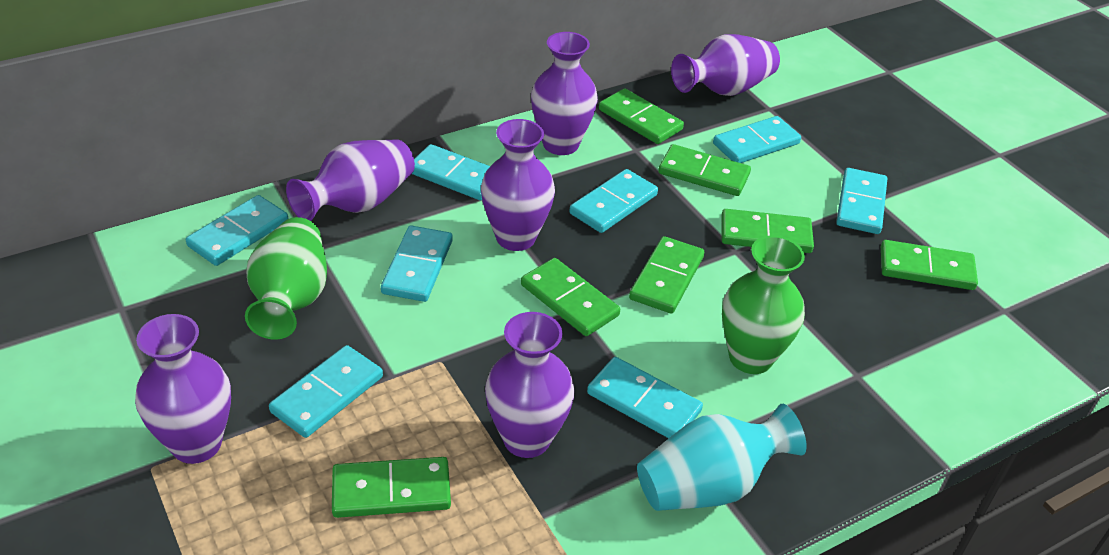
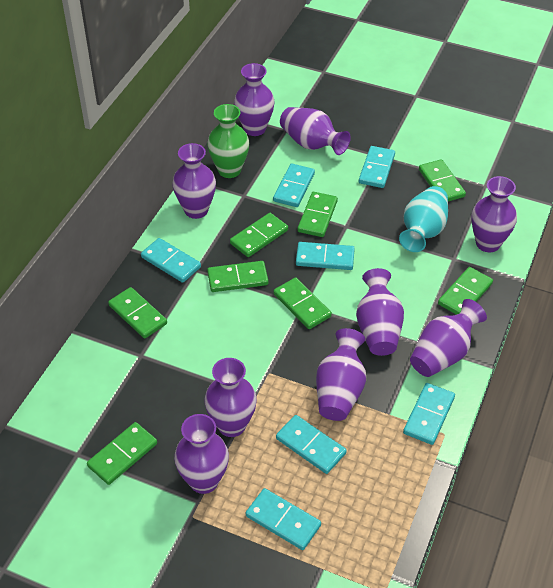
green domino: 7 -> 8
green vase: 2 -> 1
purple vase: 6 -> 9
turquoise domino: 8 -> 7

